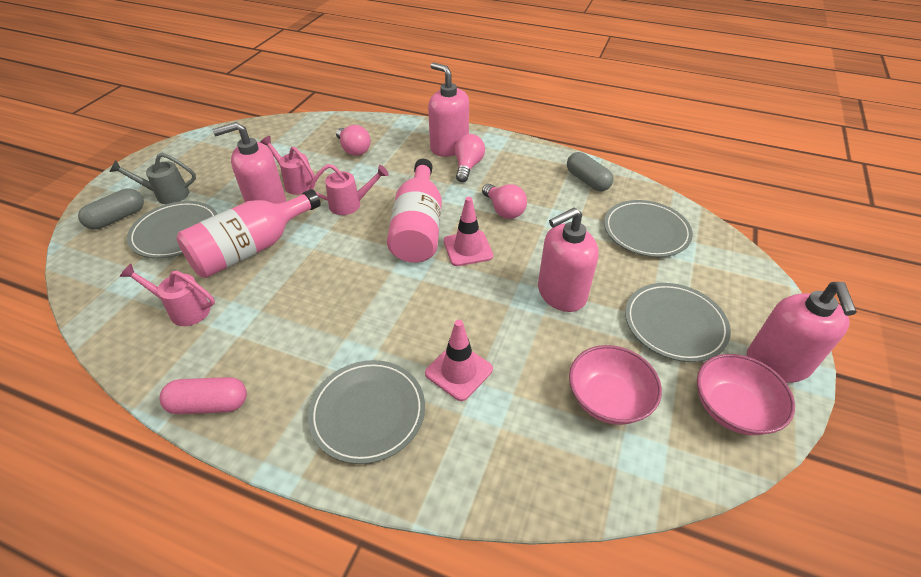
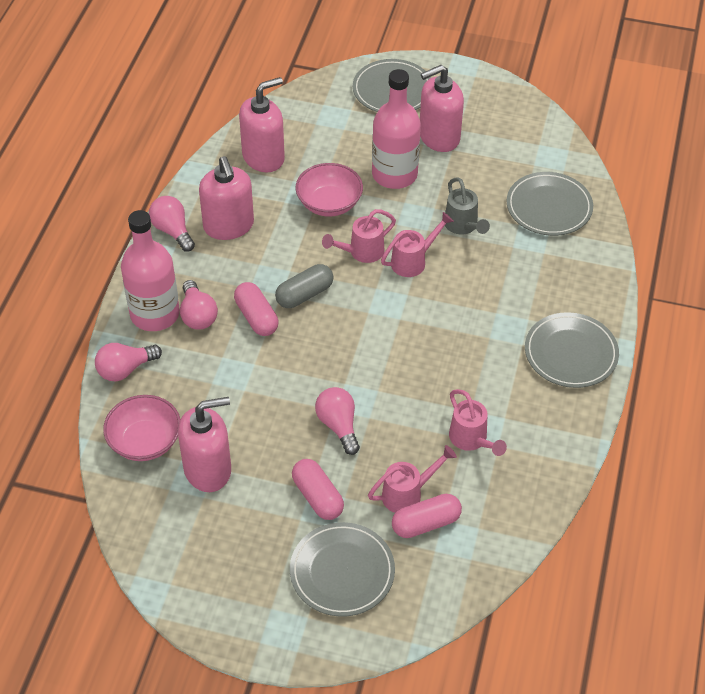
grey capsule: 2 -> 1
pink capsule: 1 -> 3
pink light bulb: 3 -> 4
pink traffic cone: 2 -> 0
pink watering can: 3 -> 4

